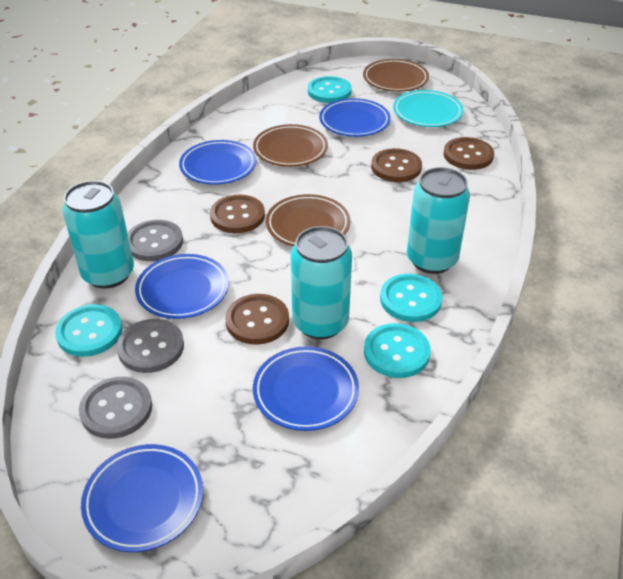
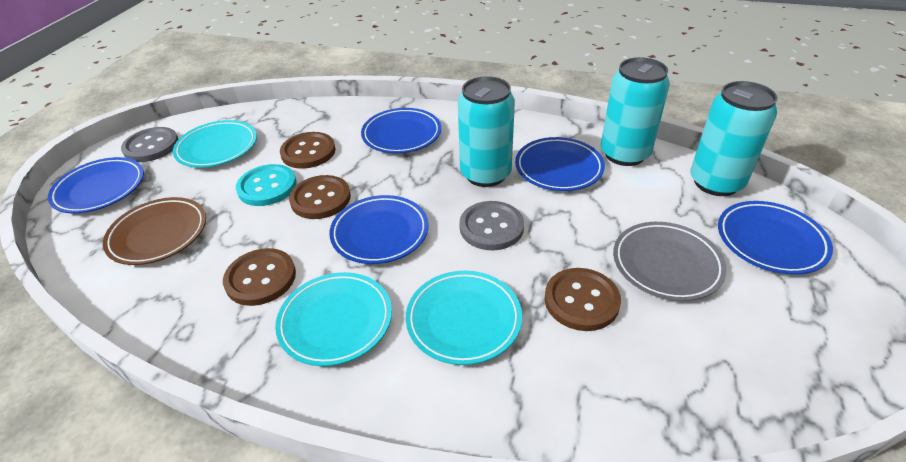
brown plate: 3 -> 1
grey button: 3 -> 2
grey plate: 0 -> 1
turquoise button: 4 -> 1
turquoise plate: 1 -> 3

